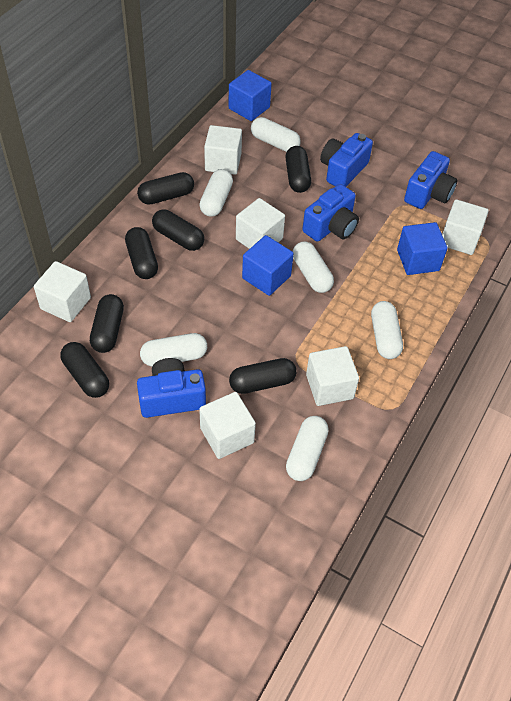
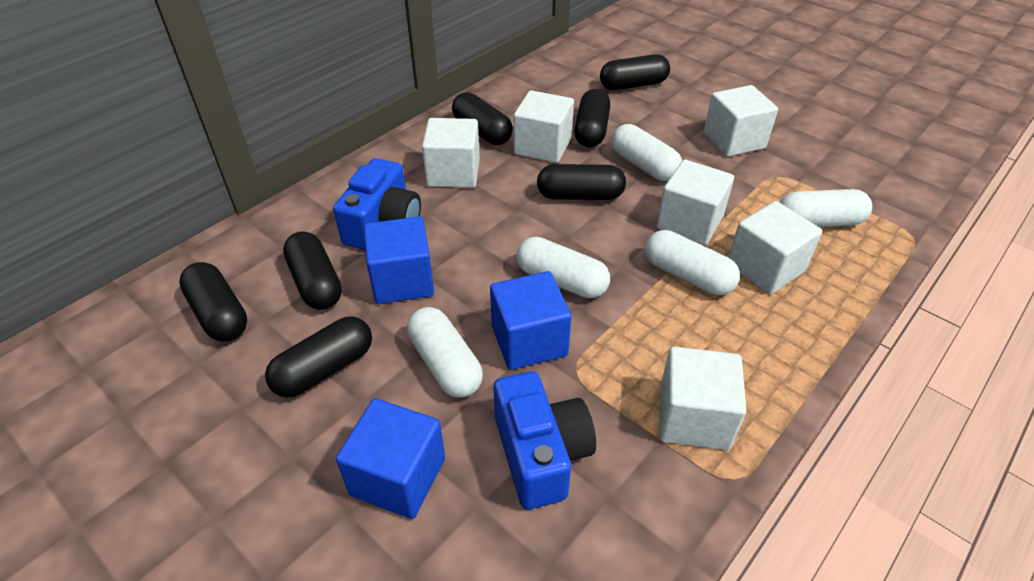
blue camera: 4 -> 2
white capsule: 6 -> 5

